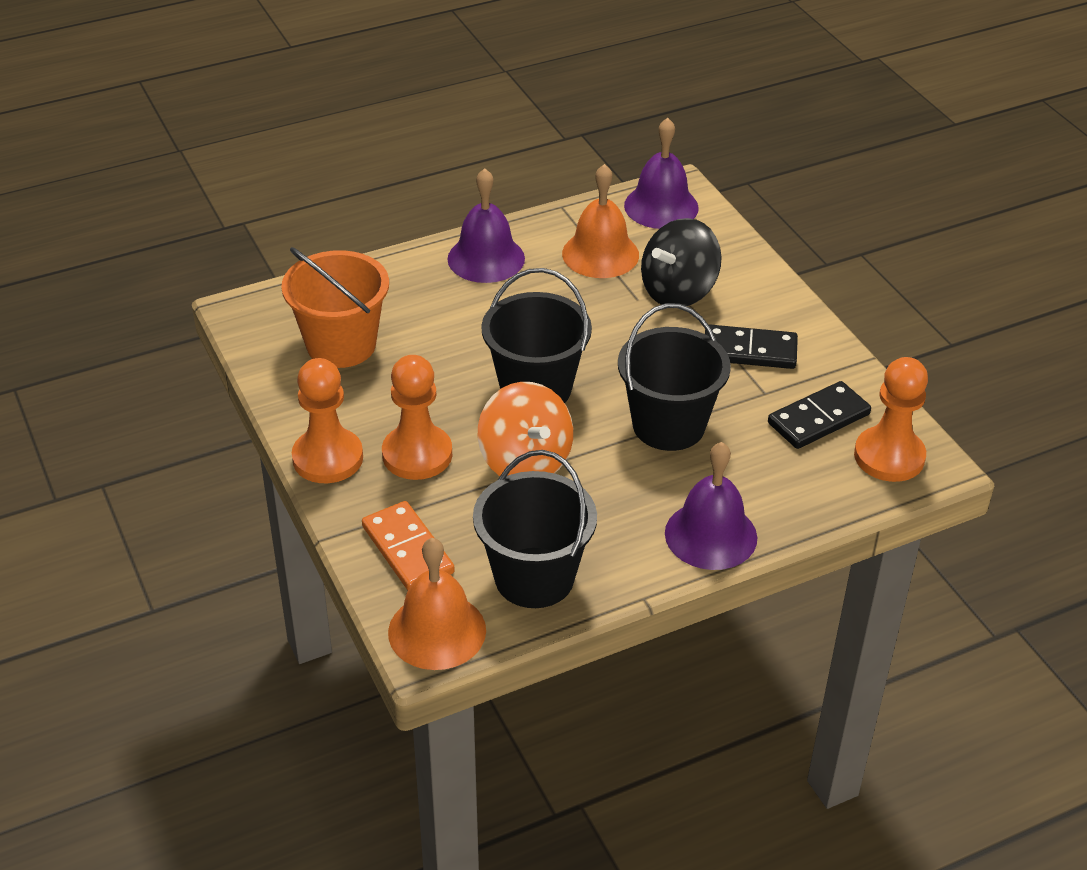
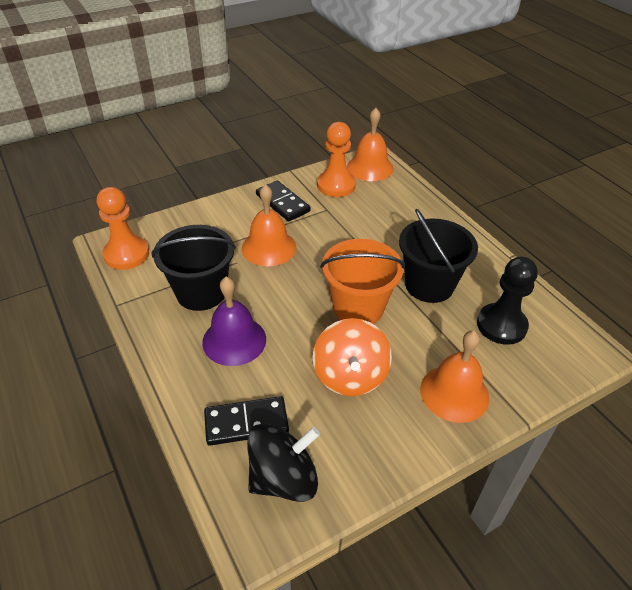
black bucket: 3 -> 2
black pawn: 0 -> 1
orange bell: 2 -> 3
orange domino: 1 -> 0
orange pawn: 3 -> 2
purple bell: 3 -> 1

